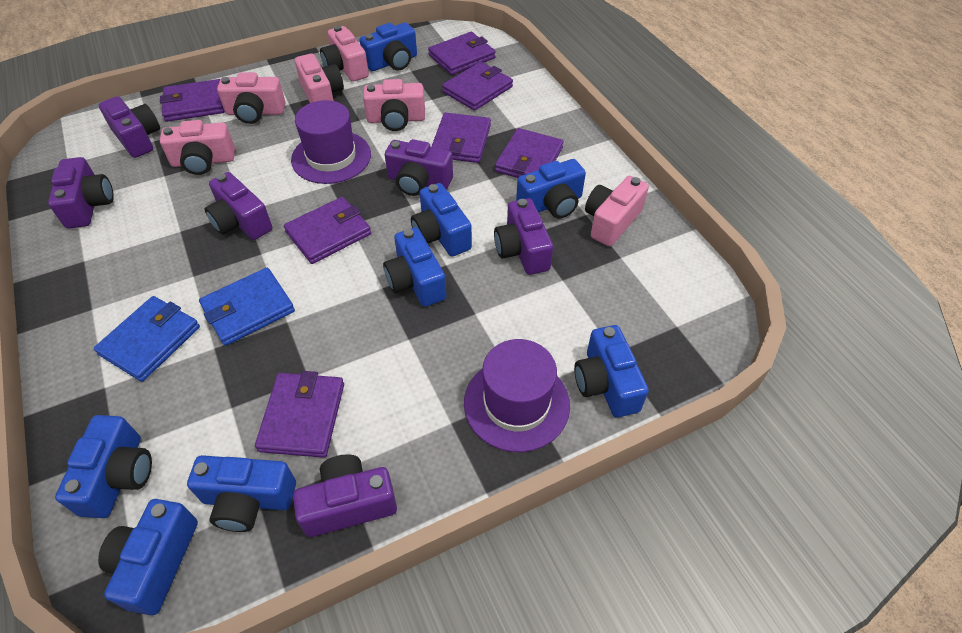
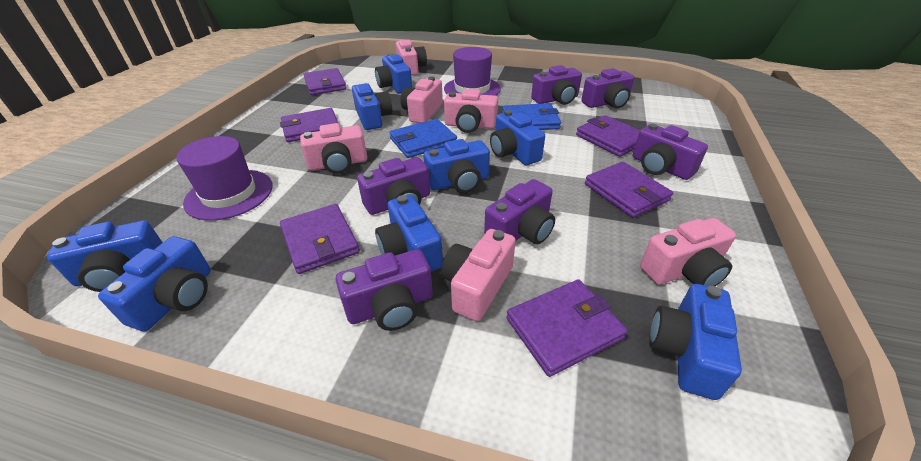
purple wallet: 7 -> 6

